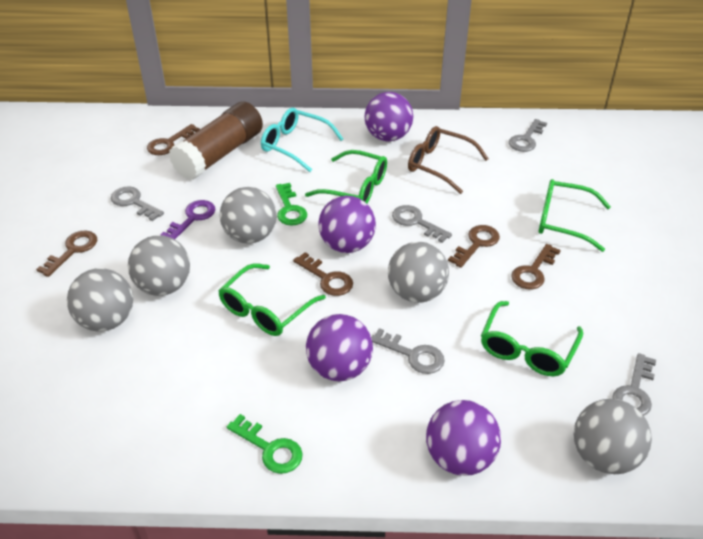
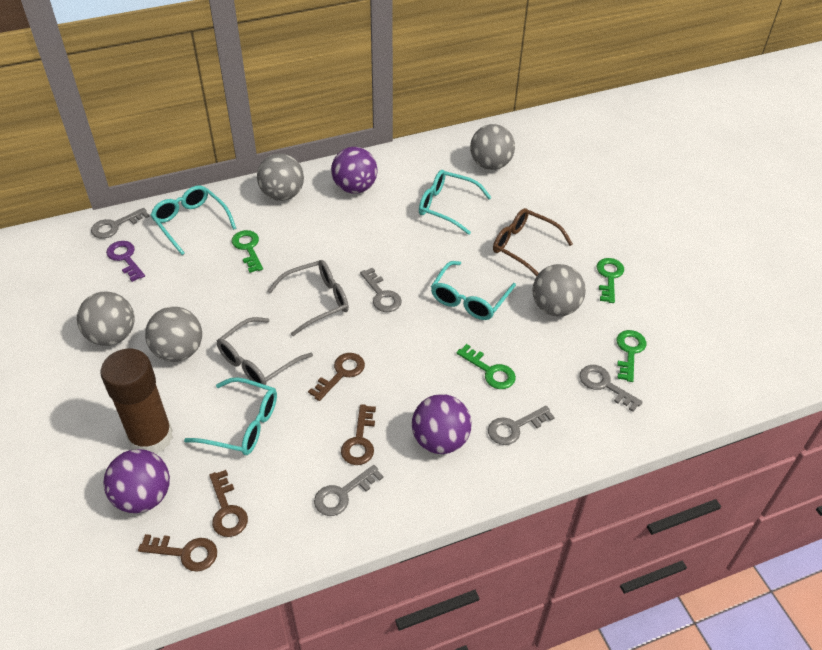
brown key: 5 -> 4
green glasses: 4 -> 0
green key: 2 -> 4
grey glasses: 0 -> 2
purple ball: 4 -> 3
turquoise glasses: 1 -> 4

